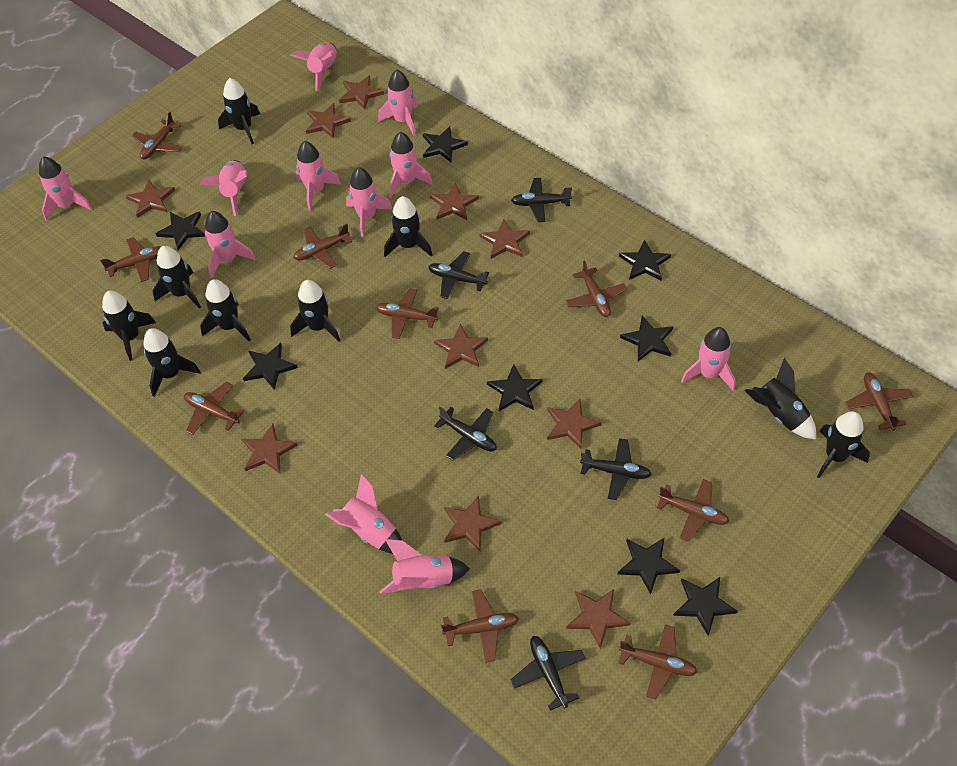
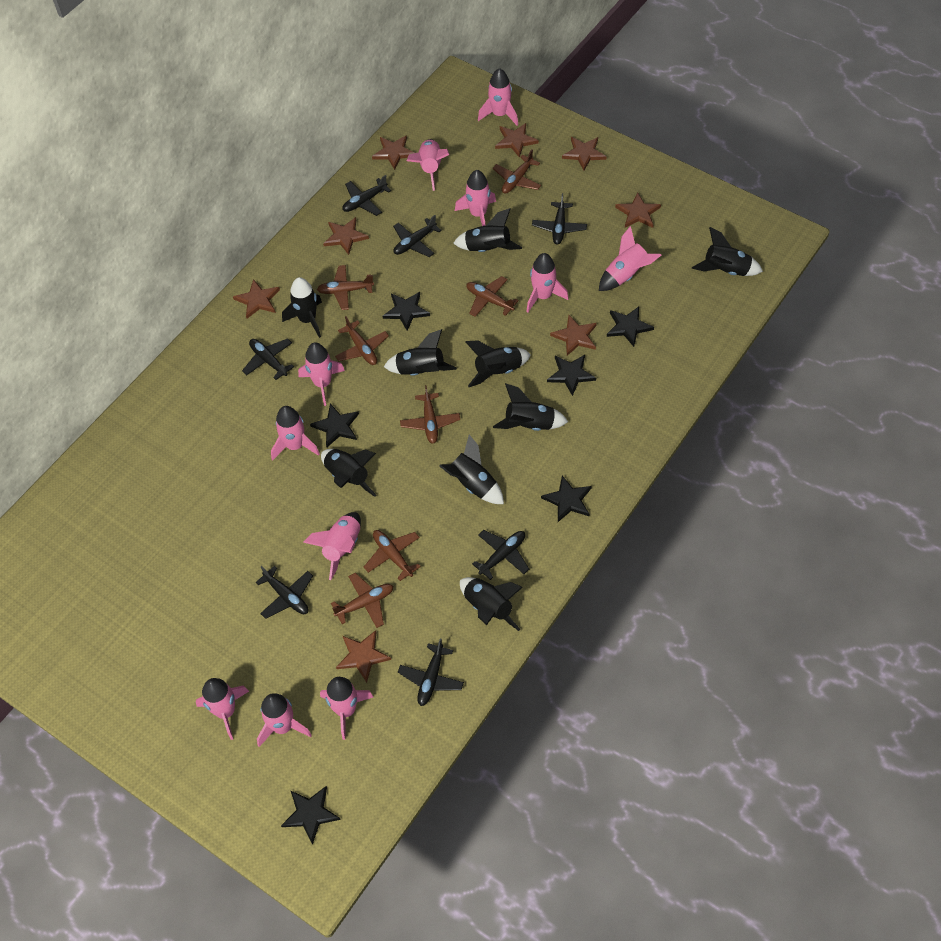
black plane: 5 -> 7
black star: 8 -> 6
brown plane: 10 -> 7
brown star: 10 -> 8

